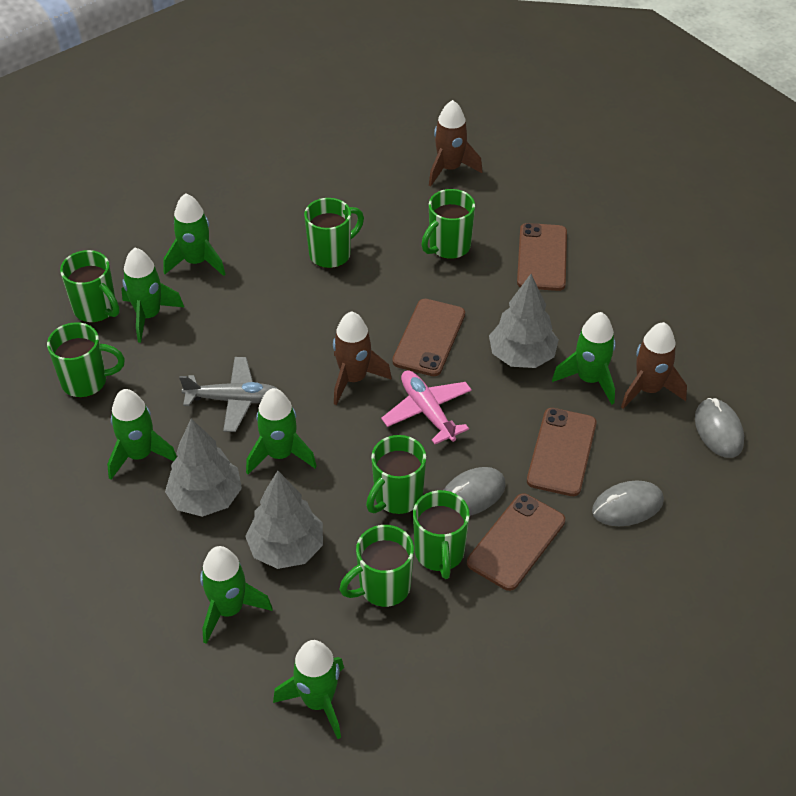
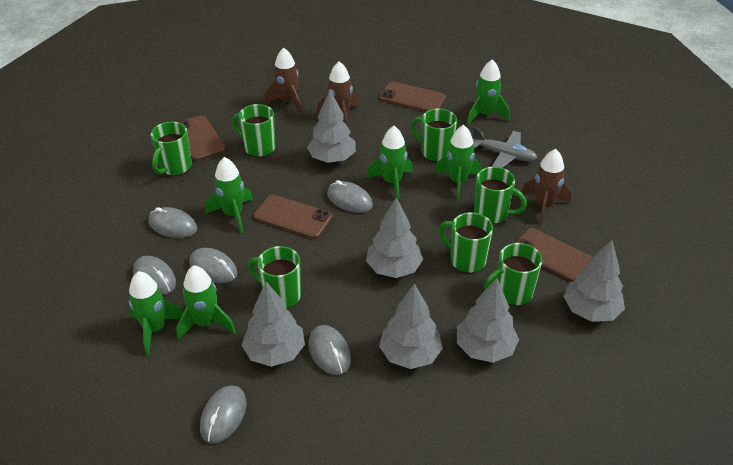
green rocket: 7 -> 6
grey mouse: 3 -> 6
grey tree: 3 -> 6
pink plane: 1 -> 0

